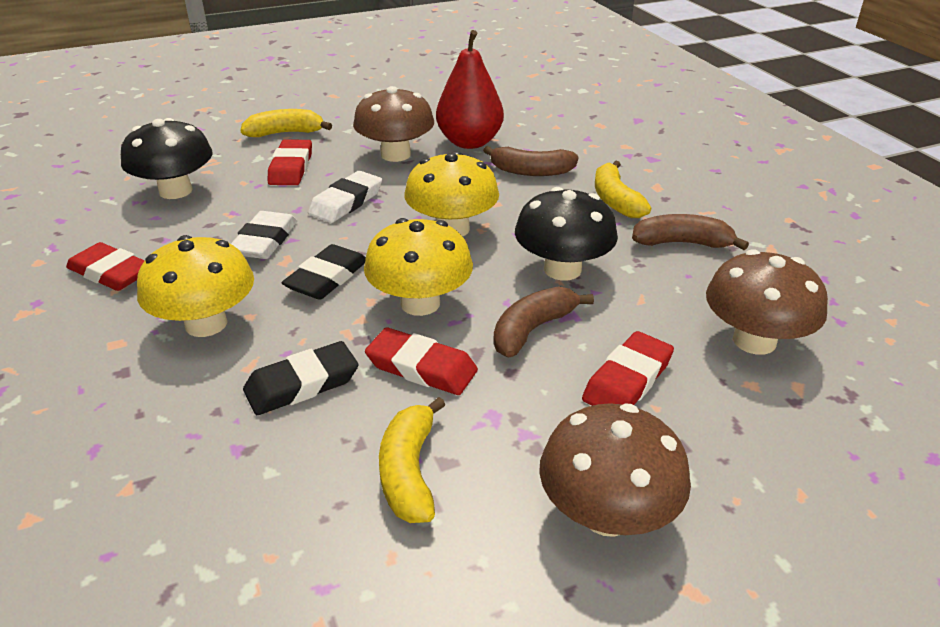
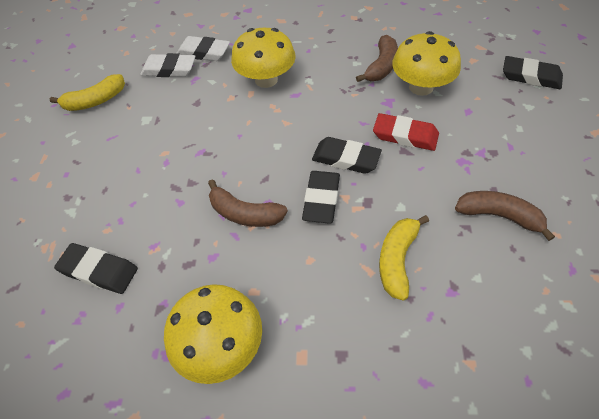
black eraser: 2 -> 4
black mushroom: 2 -> 0
brown mushroom: 3 -> 0
red eraser: 4 -> 1
red pear: 1 -> 0
yellow banana: 3 -> 2

